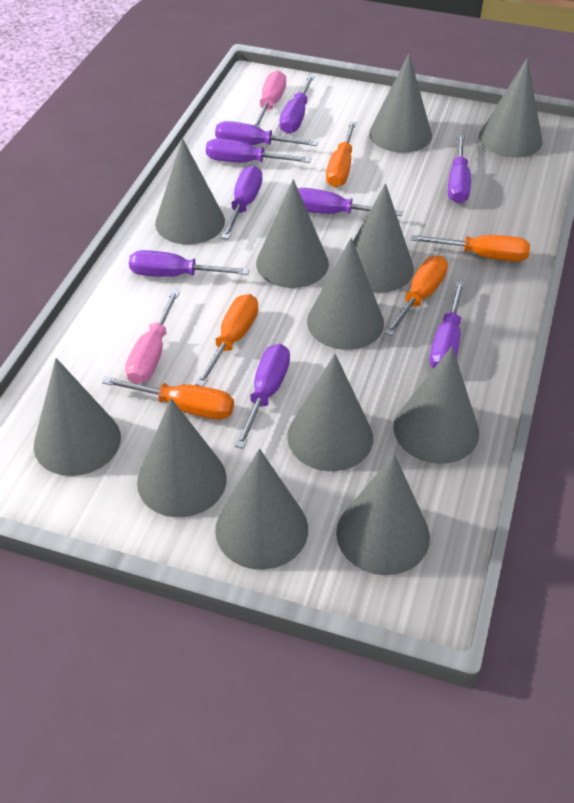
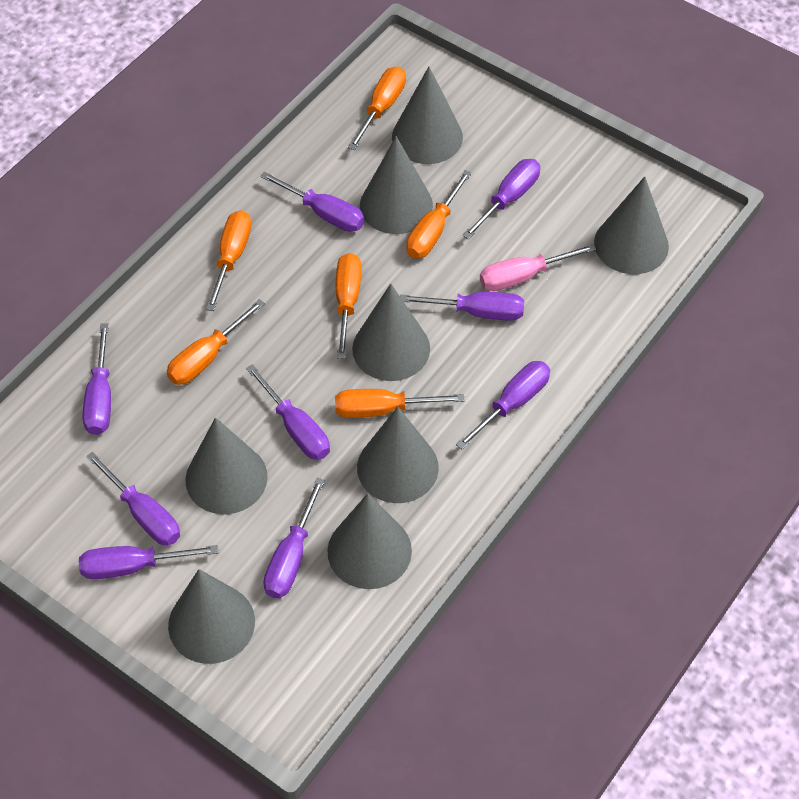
grey cone: 12 -> 8
orange screwdriver: 5 -> 6
pink screwdriver: 2 -> 1

